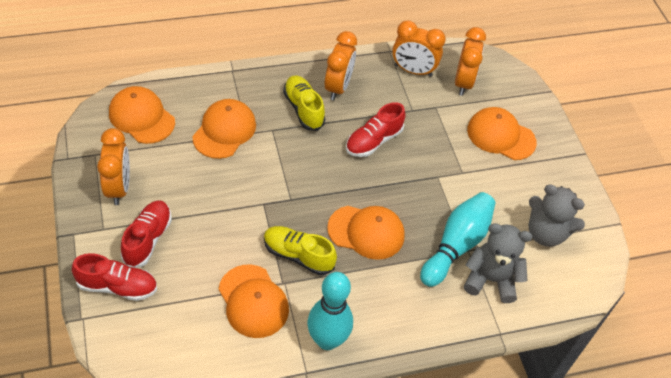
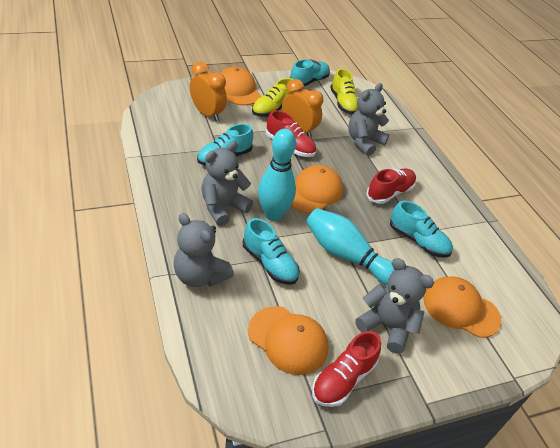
grey teddy bear: 2 -> 4
orange cap: 5 -> 4
orange clock: 4 -> 2
turquoise shoe: 0 -> 4

